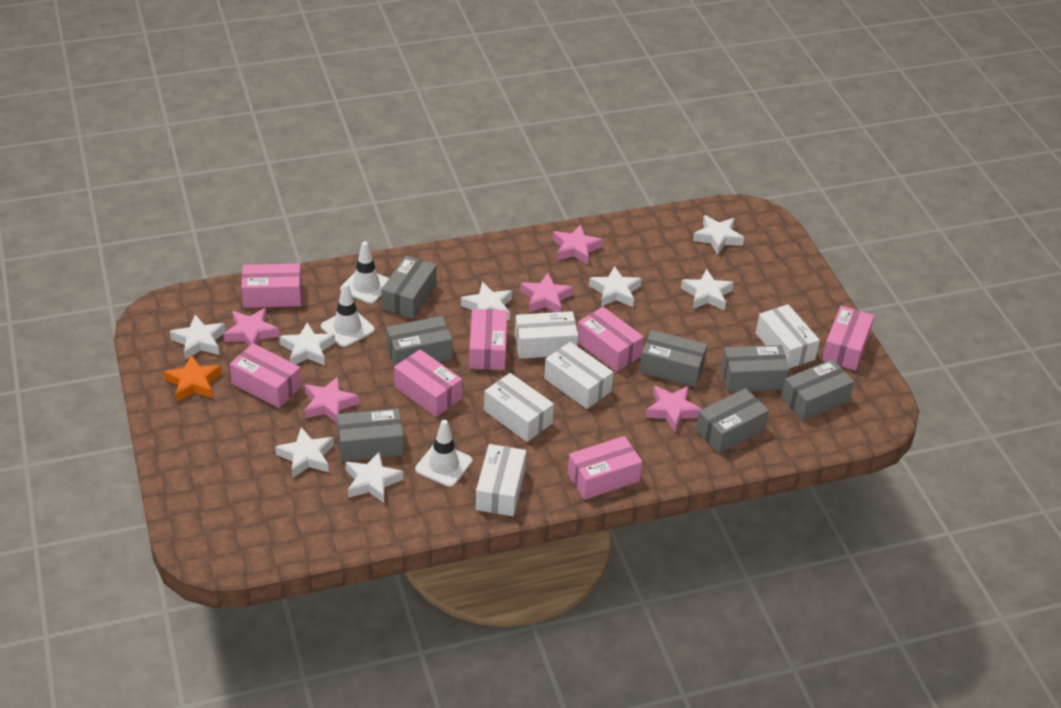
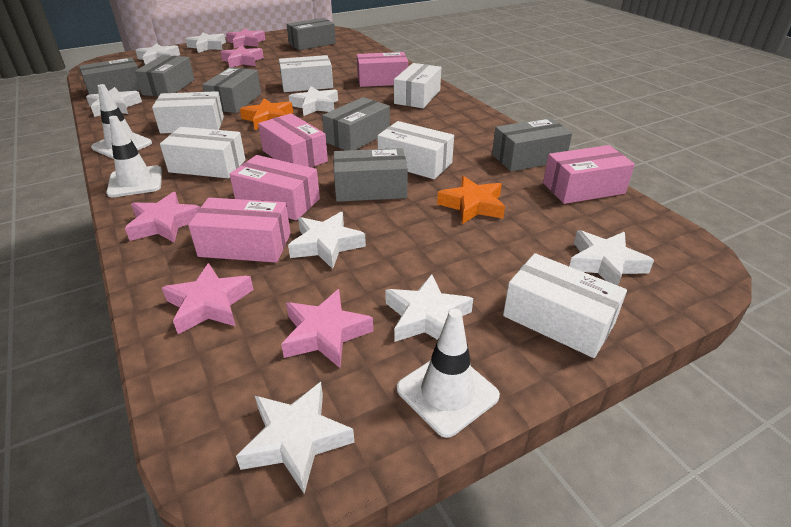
orange star: 1 -> 2
pink box: 7 -> 5
white box: 5 -> 6

